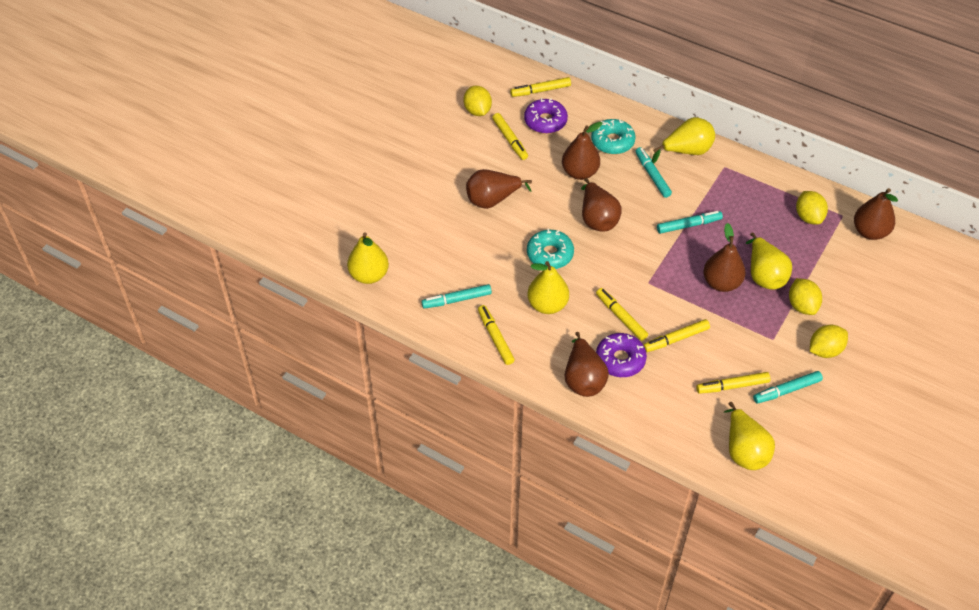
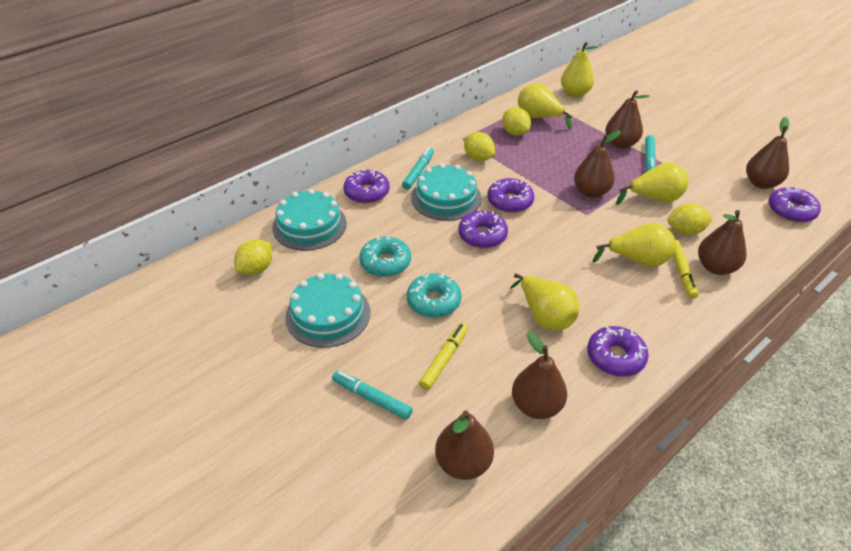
purple donut: 2 -> 5
turquoise cake: 0 -> 3
turquoise marker: 4 -> 3
yellow marker: 6 -> 2

